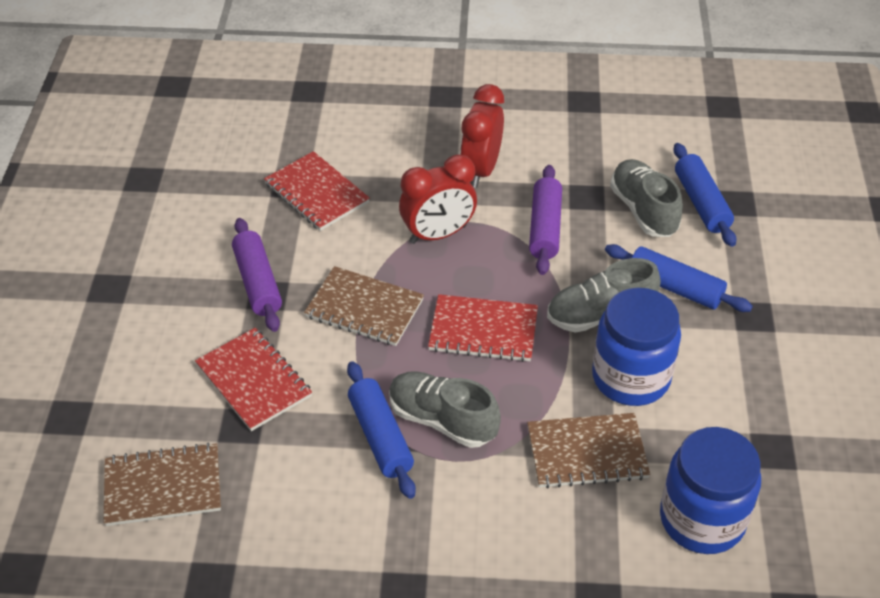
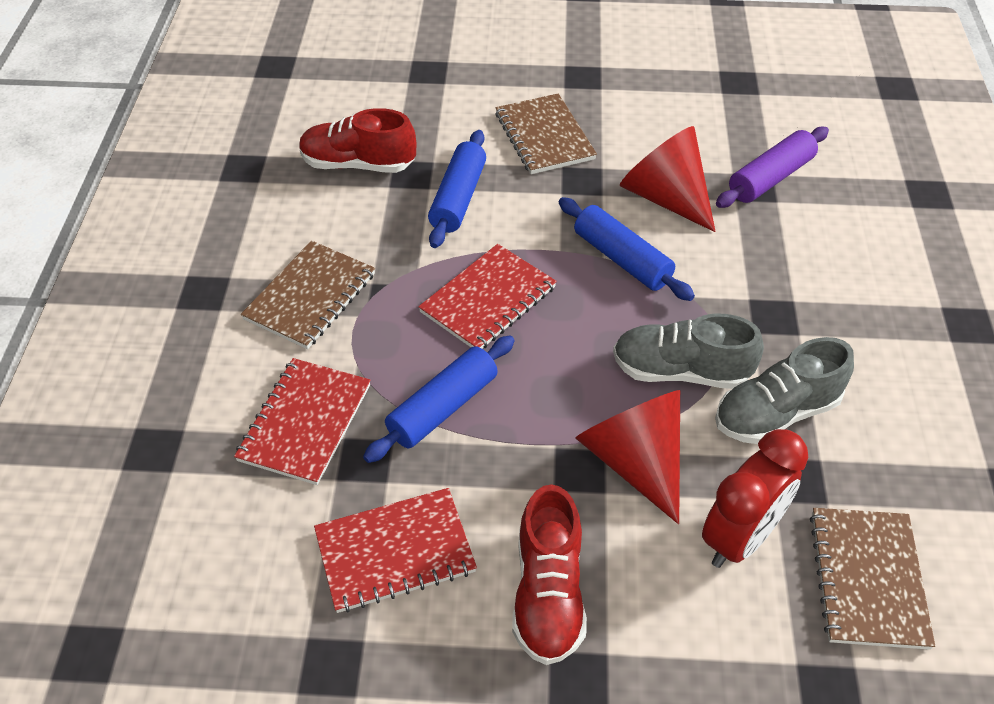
blue jar: 2 -> 0
grey shoe: 3 -> 2
purple rolling pin: 2 -> 1
red clock: 2 -> 1
red cone: 0 -> 2
red shoe: 0 -> 2

